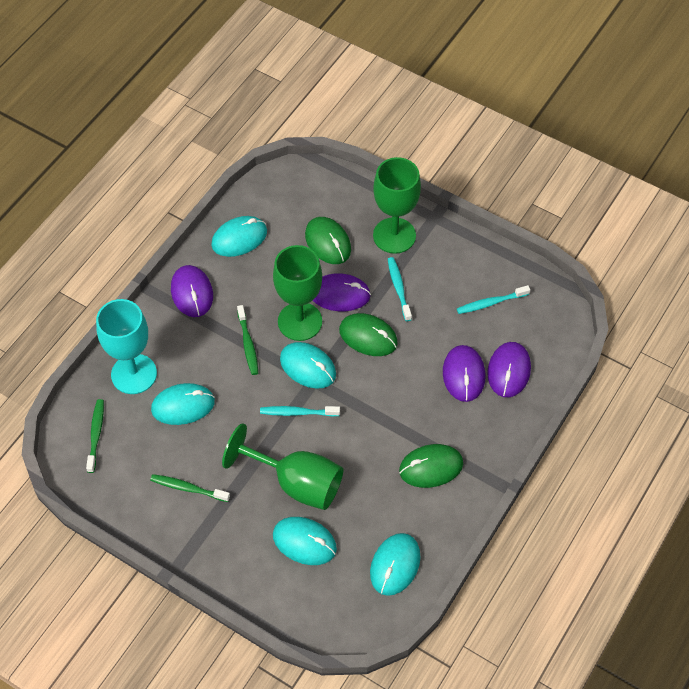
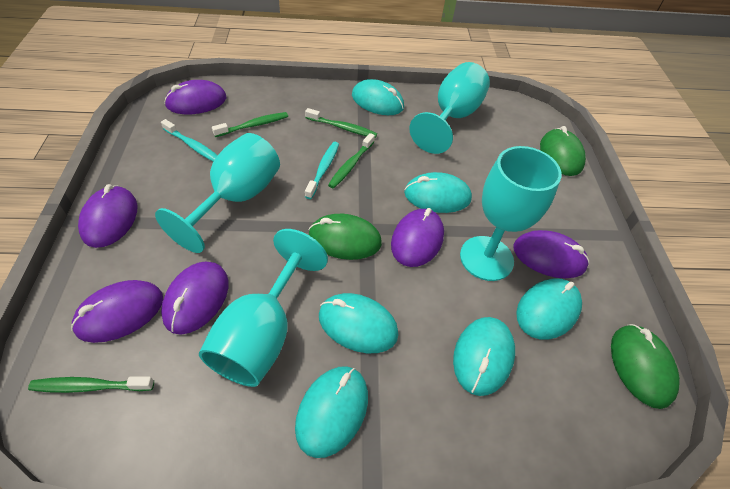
green goblet: 3 -> 0
green toothbrush: 3 -> 4
purple mouse: 4 -> 6
turquoise goblet: 1 -> 4
turquoise mouse: 5 -> 6
turquoise toothbrush: 3 -> 2

